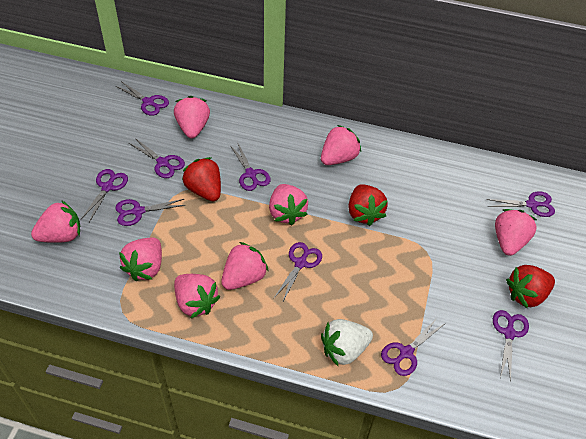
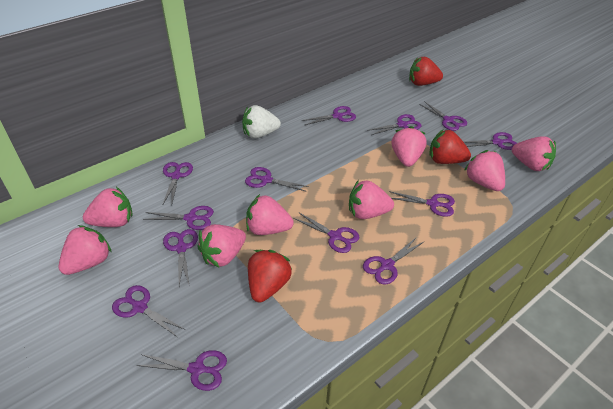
purple scissors: 9 -> 13

